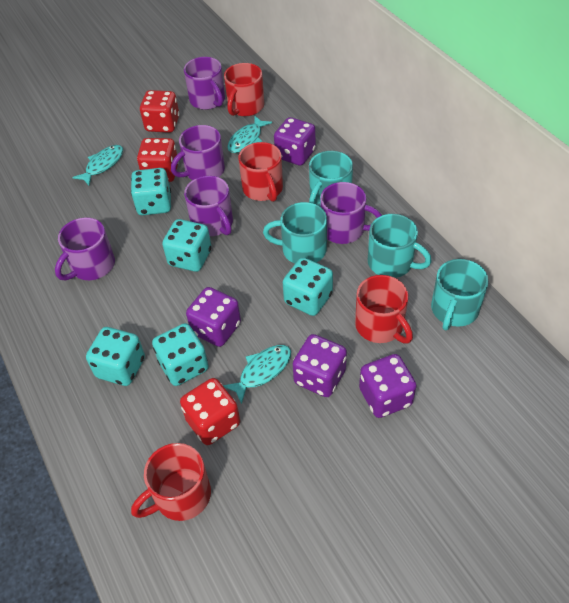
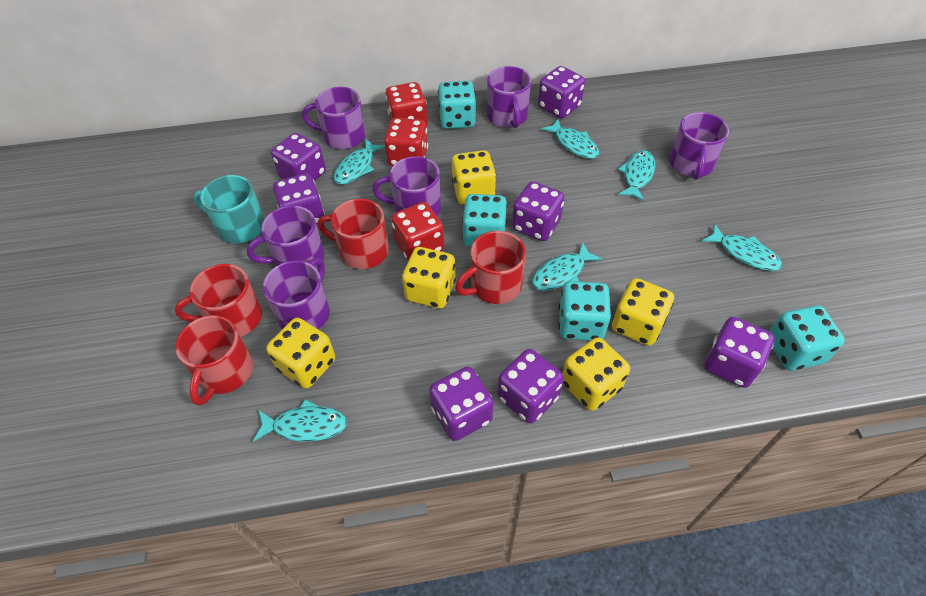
purple dice: 4 -> 7
purple mug: 5 -> 6
turquoise dice: 5 -> 4
turquoise fish: 3 -> 6
turquoise mug: 4 -> 1
yellow dice: 0 -> 5

